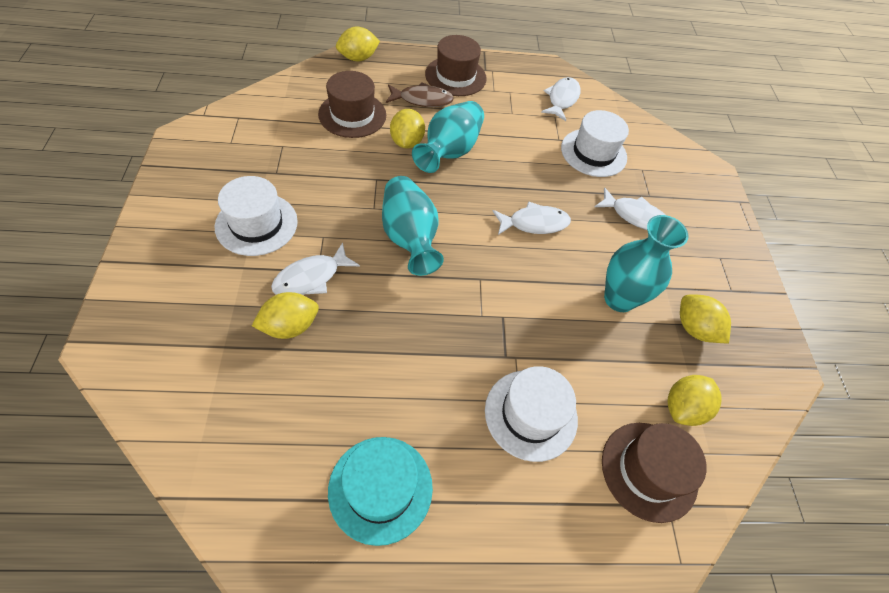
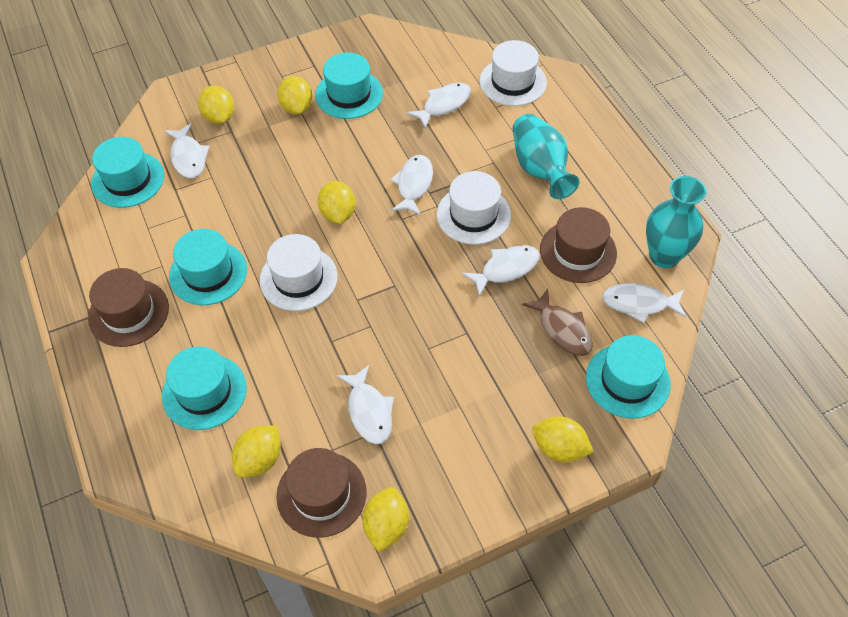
turquoise hat: 1 -> 5
turquoise vase: 3 -> 2
white fish: 4 -> 6
yellow lemon: 5 -> 6

